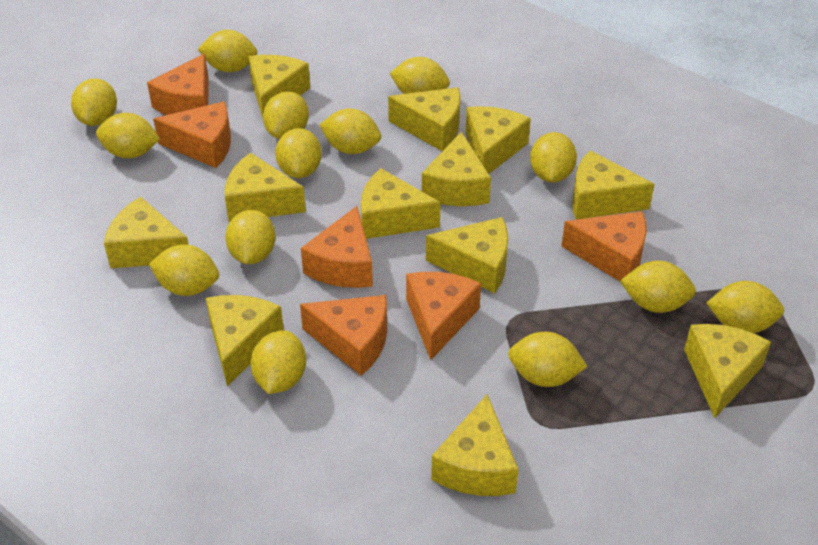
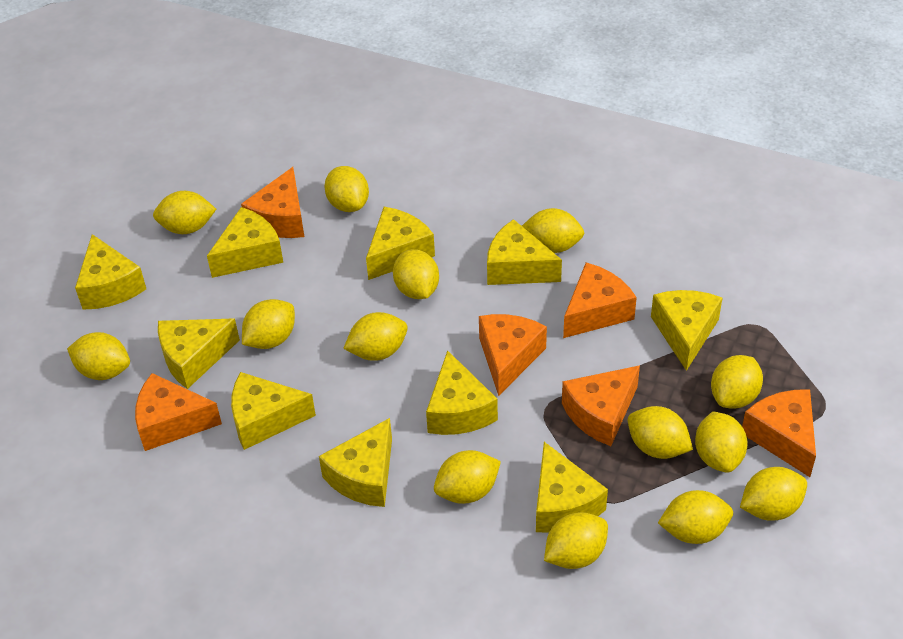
yellow cheese: 12 -> 10

